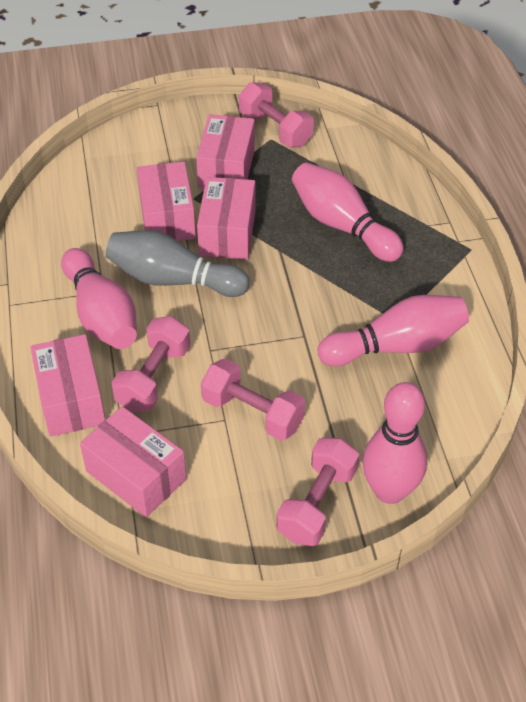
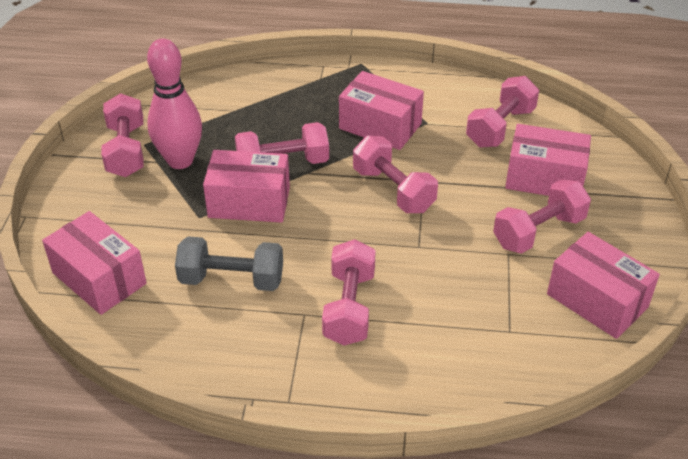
grey bowling pin: 1 -> 0
grey dumbbell: 0 -> 1
pink bowling pin: 4 -> 1
pink dumbbell: 4 -> 6

